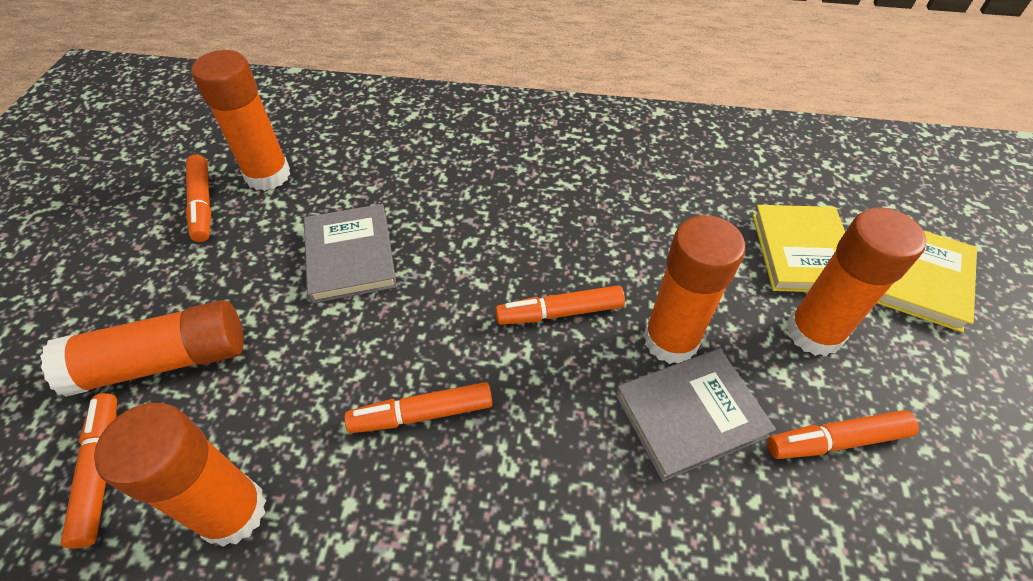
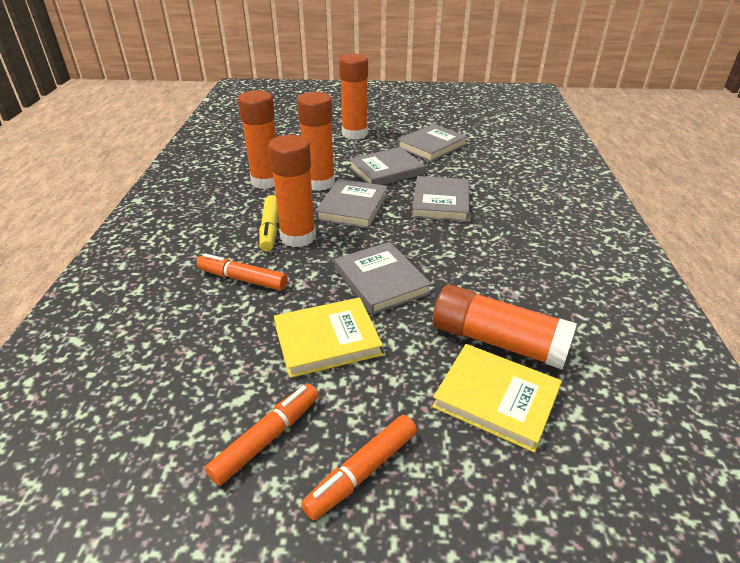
grey book: 2 -> 5
orange marker: 5 -> 3
yellow marker: 0 -> 1

